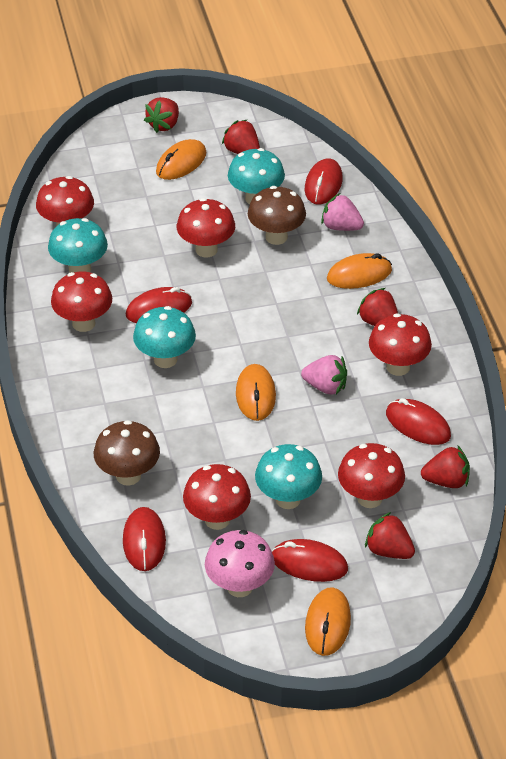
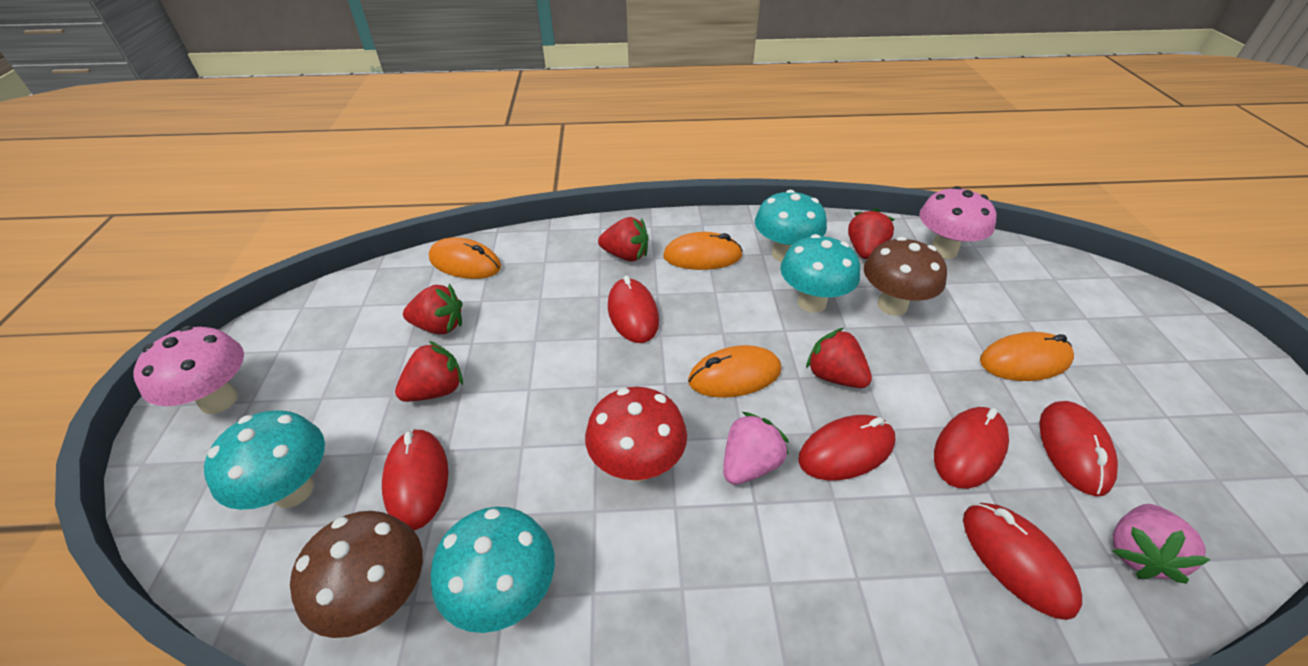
pink mushroom: 1 -> 2
red mouse: 5 -> 6
red mushroom: 6 -> 1

